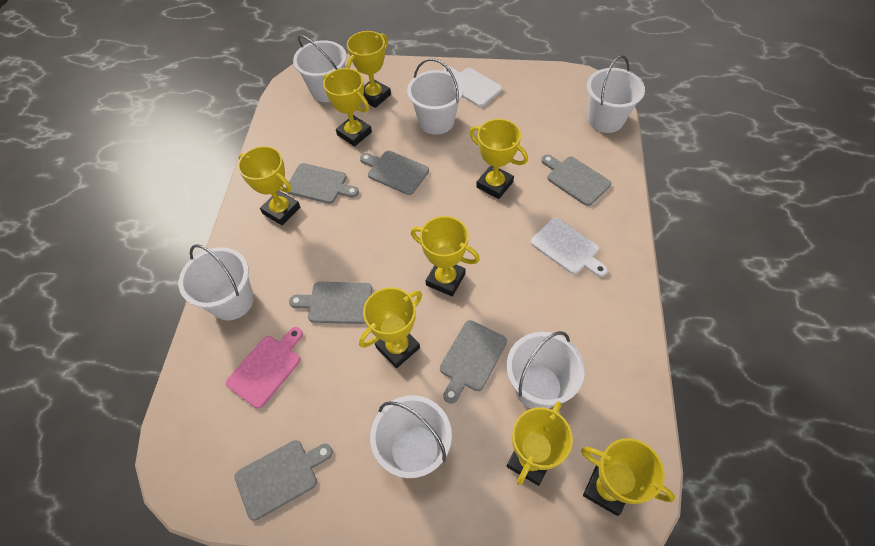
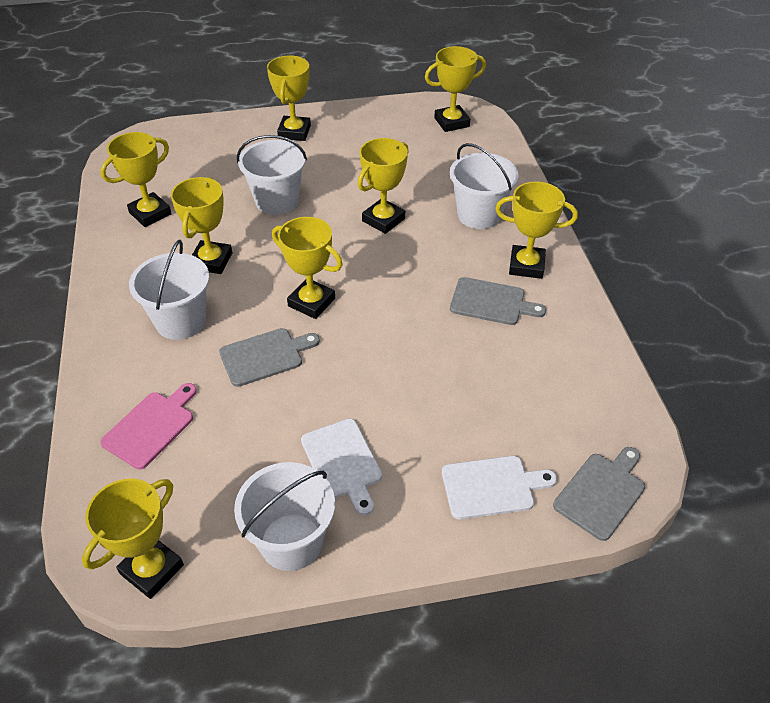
grey cutting board: 6 -> 3
white bucket: 6 -> 4

